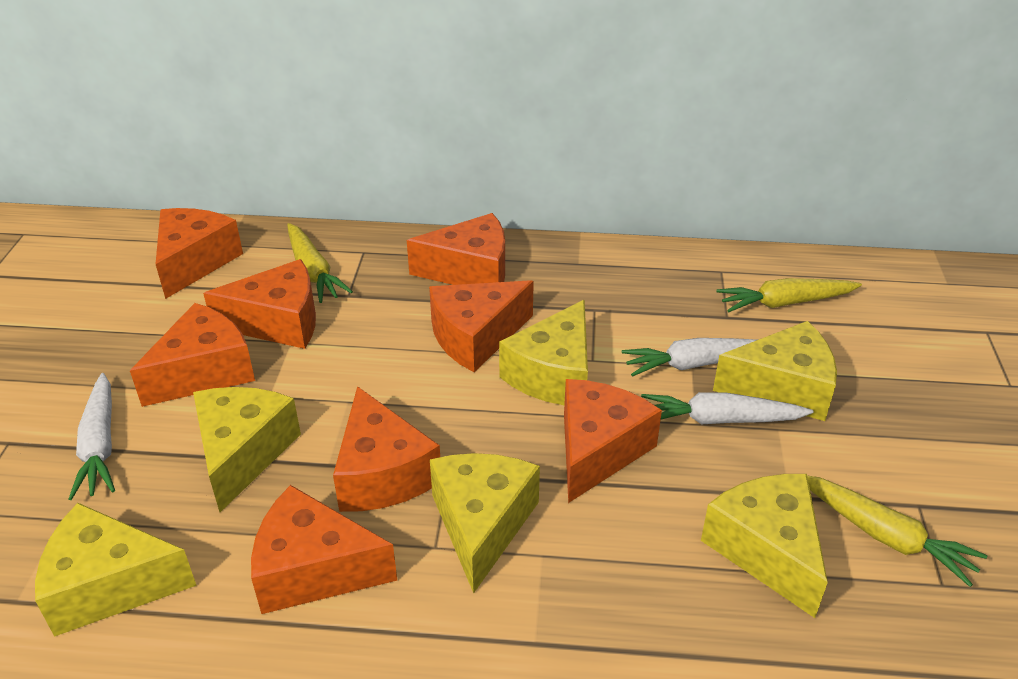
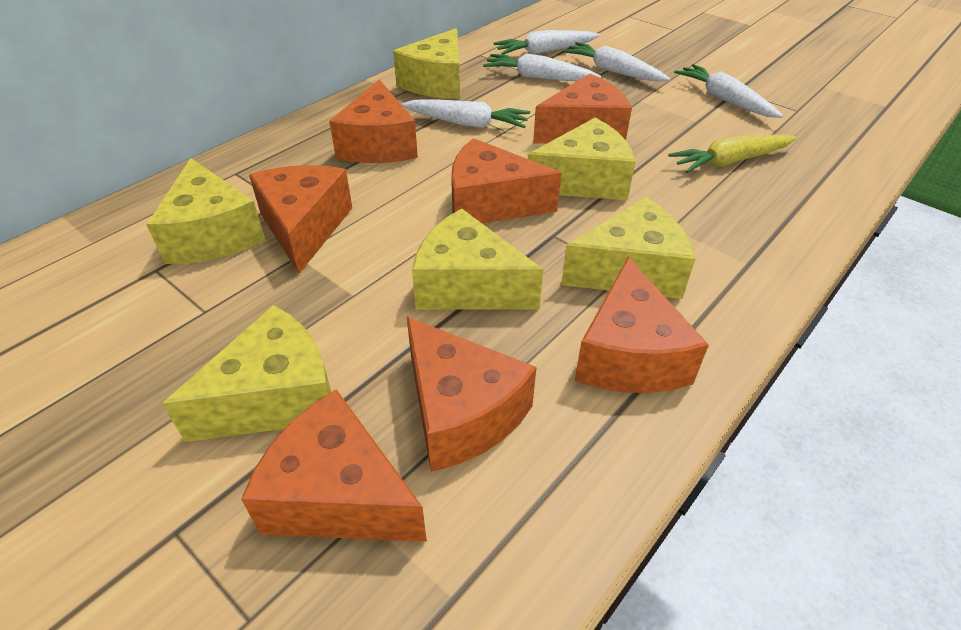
orange cheese: 8 -> 7
white carrot: 3 -> 5
yellow carrot: 3 -> 1

